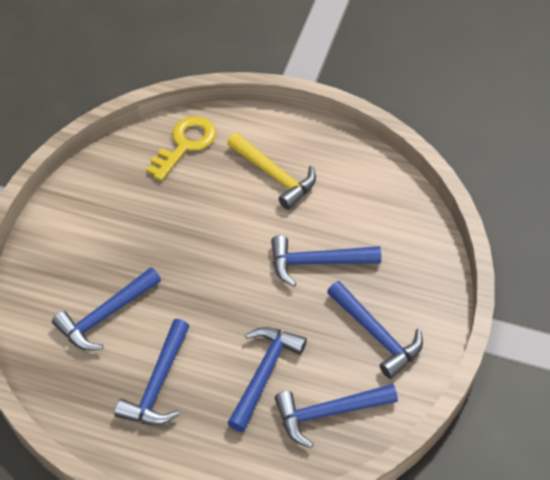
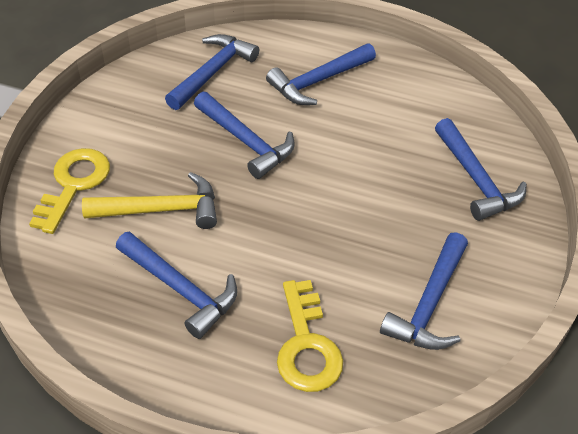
yellow key: 1 -> 2

